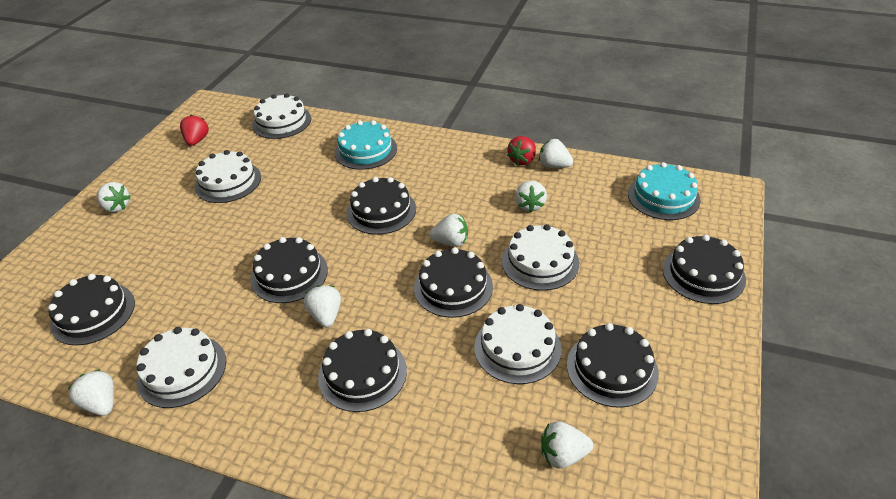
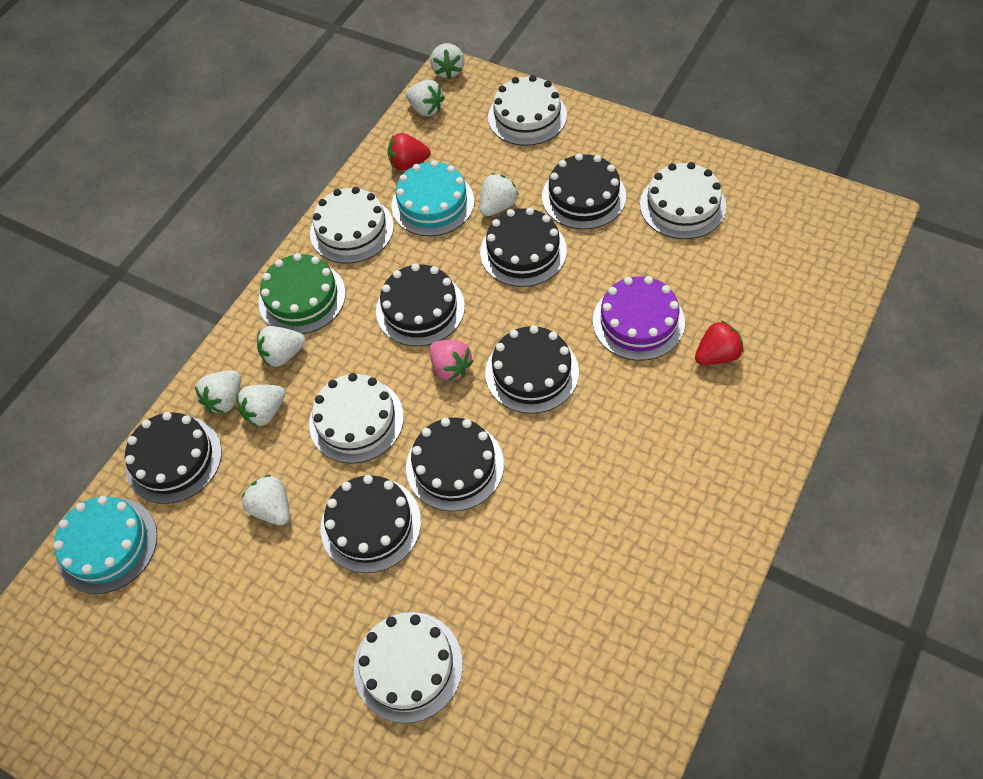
green cake: 0 -> 1
pink strawberry: 0 -> 1
purple cake: 0 -> 1

